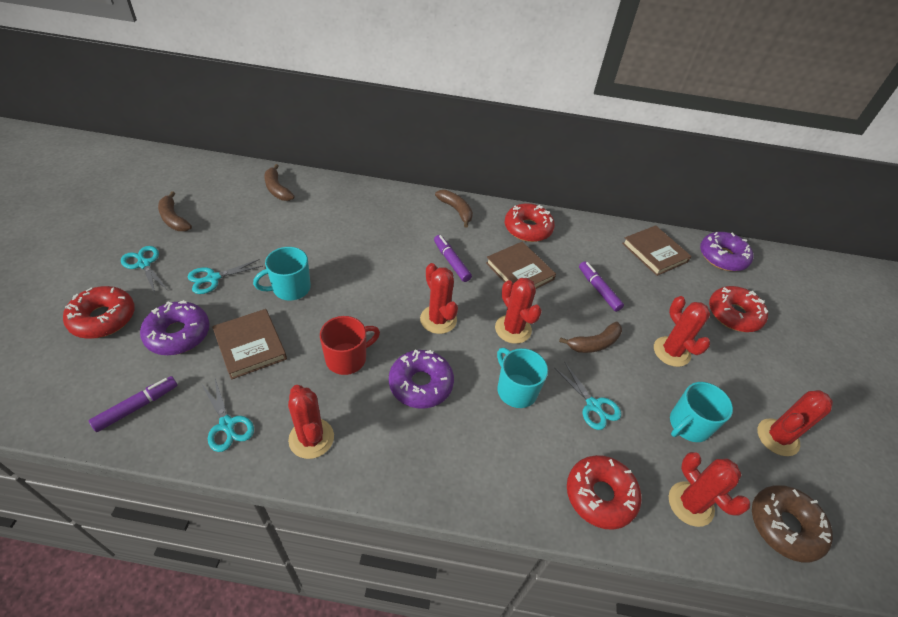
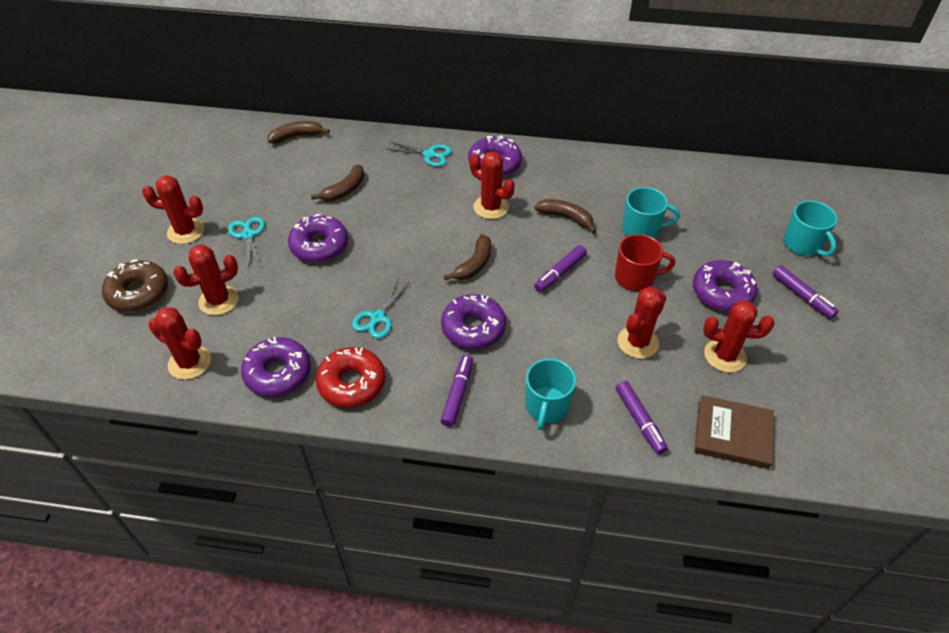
brown book: 3 -> 1
purple donut: 3 -> 5
purple marker: 3 -> 4
red donut: 4 -> 1
turquoise scissors: 4 -> 3

